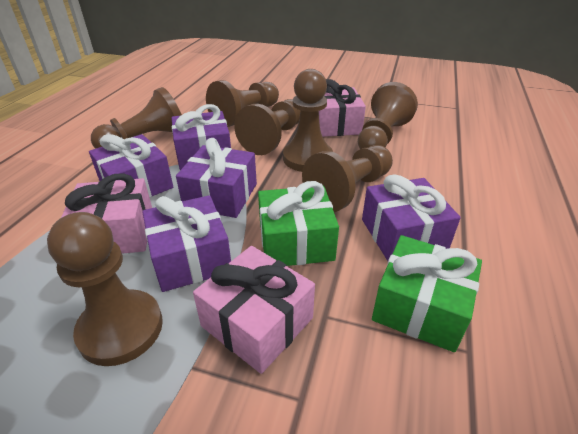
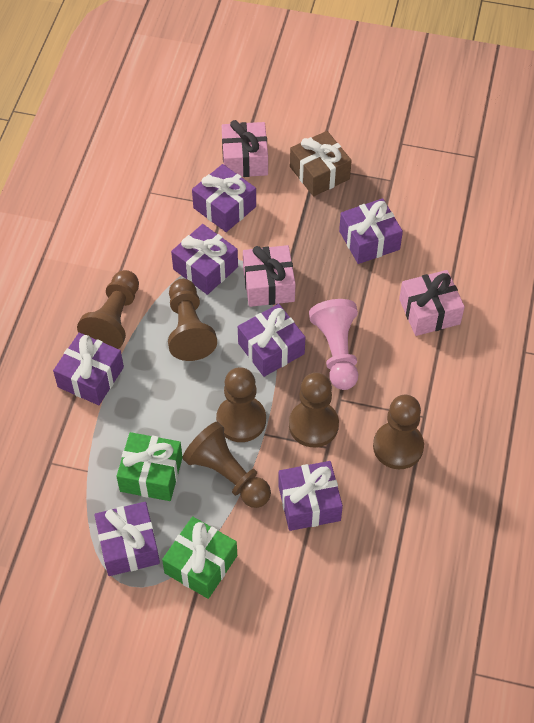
brown gift: 0 -> 1
brown pawn: 7 -> 6
pink pawn: 0 -> 1
purple gift: 5 -> 7

